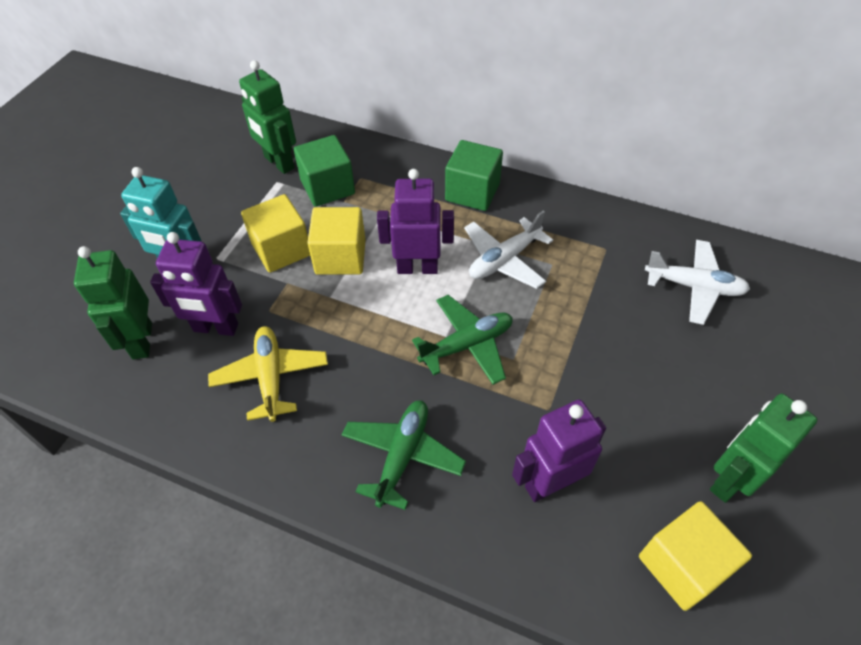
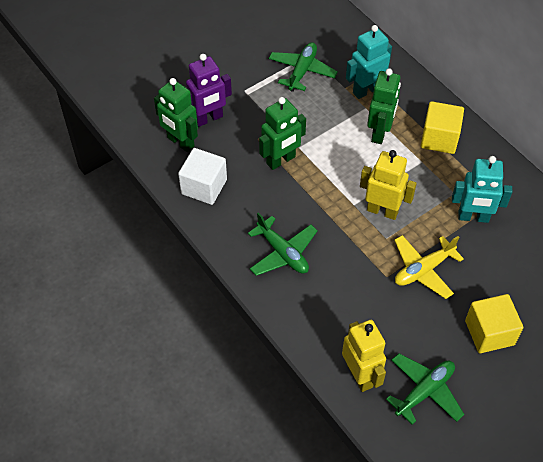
green cube: 2 -> 0
green plane: 2 -> 3
purple robot: 3 -> 1
turquoise robot: 1 -> 2
white cube: 0 -> 1
white plane: 2 -> 0
yellow cube: 3 -> 2
yellow robot: 0 -> 2

